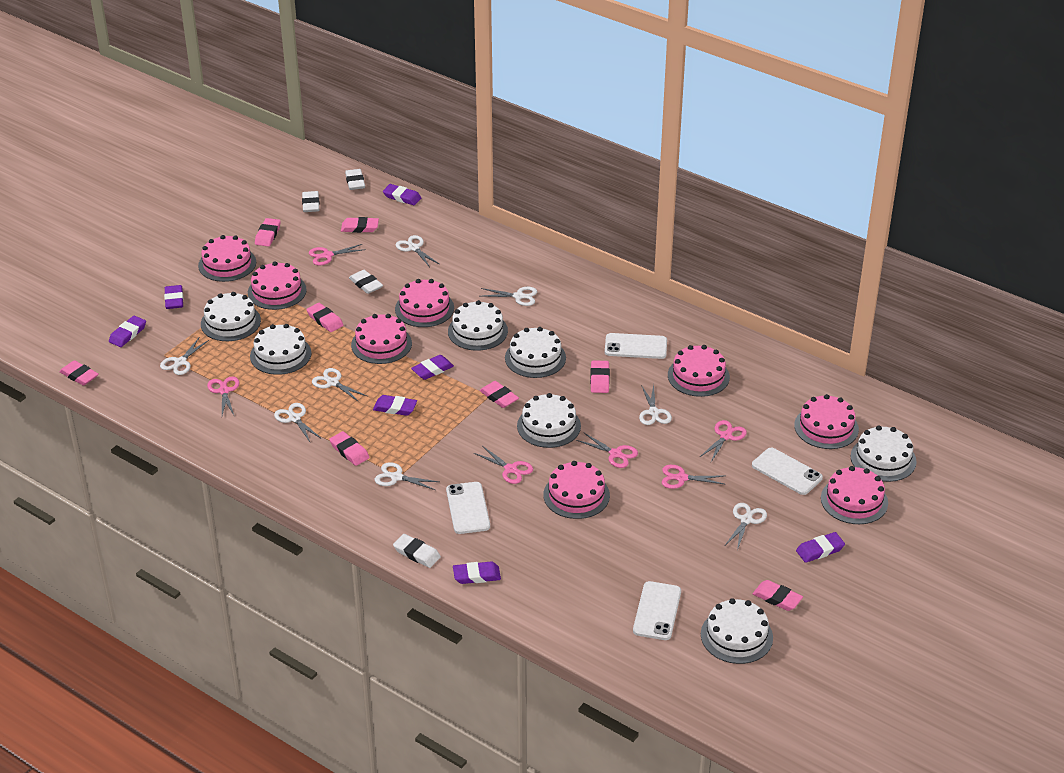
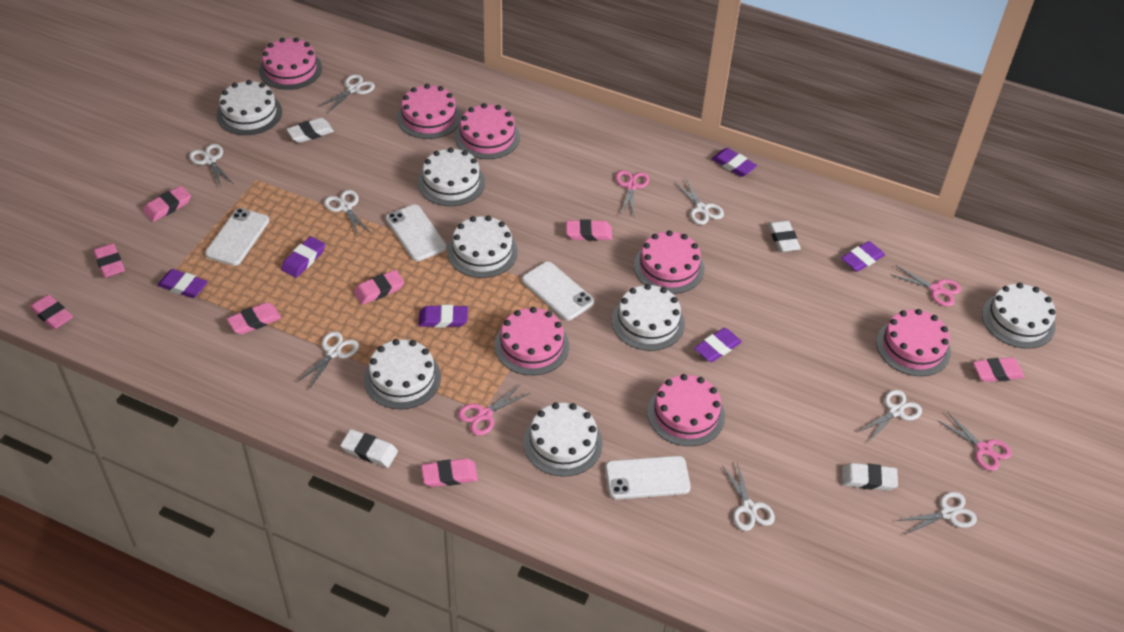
pink cake: 8 -> 7
pink scissors: 6 -> 4
purple eraser: 7 -> 6

